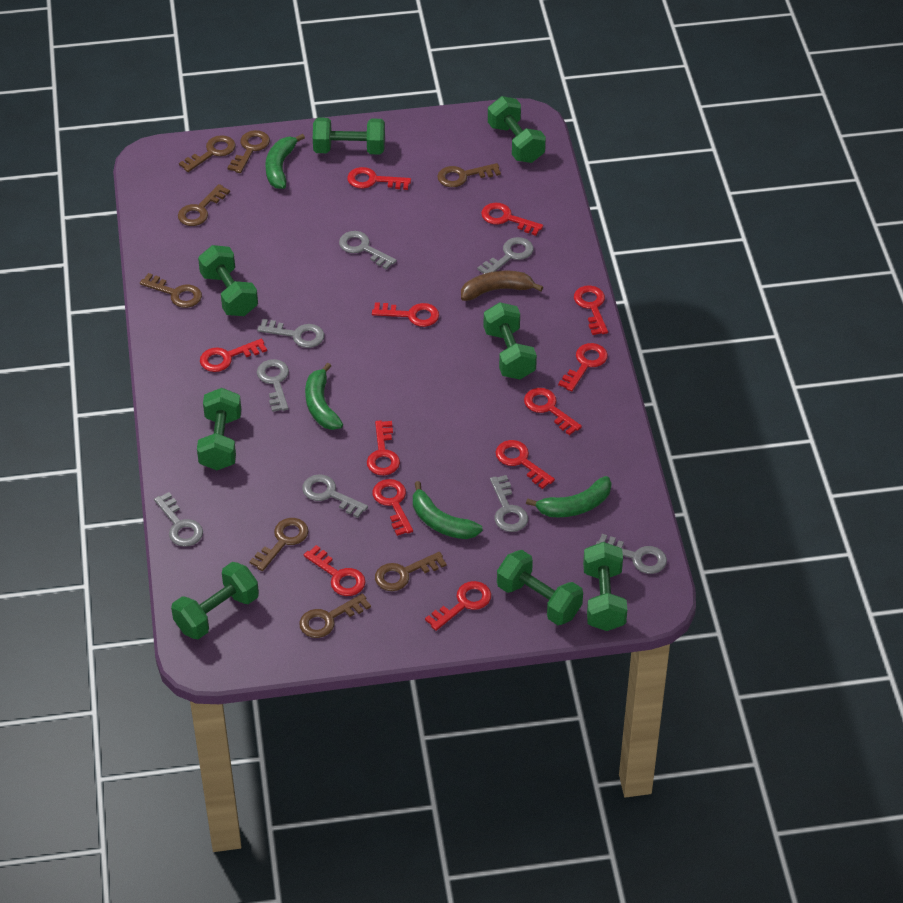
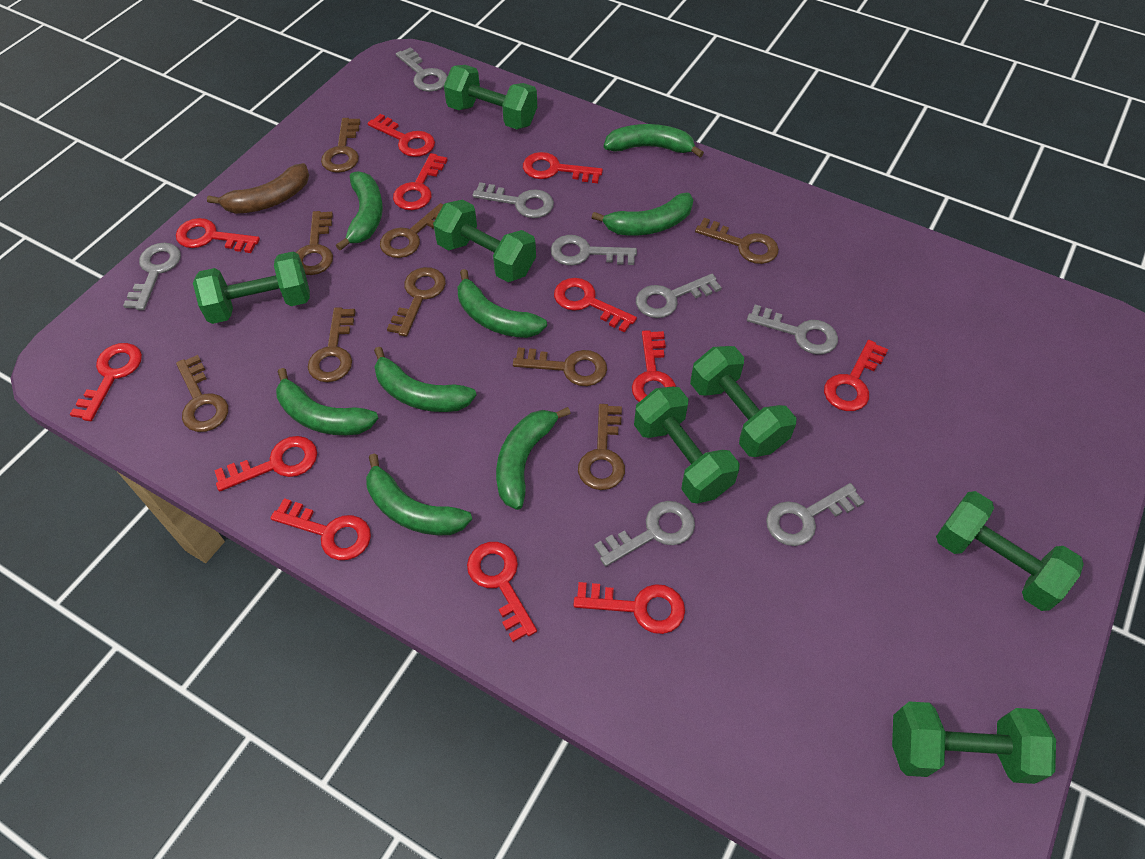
brown key: 8 -> 9
green banana: 4 -> 8
green dumbbell: 8 -> 7

